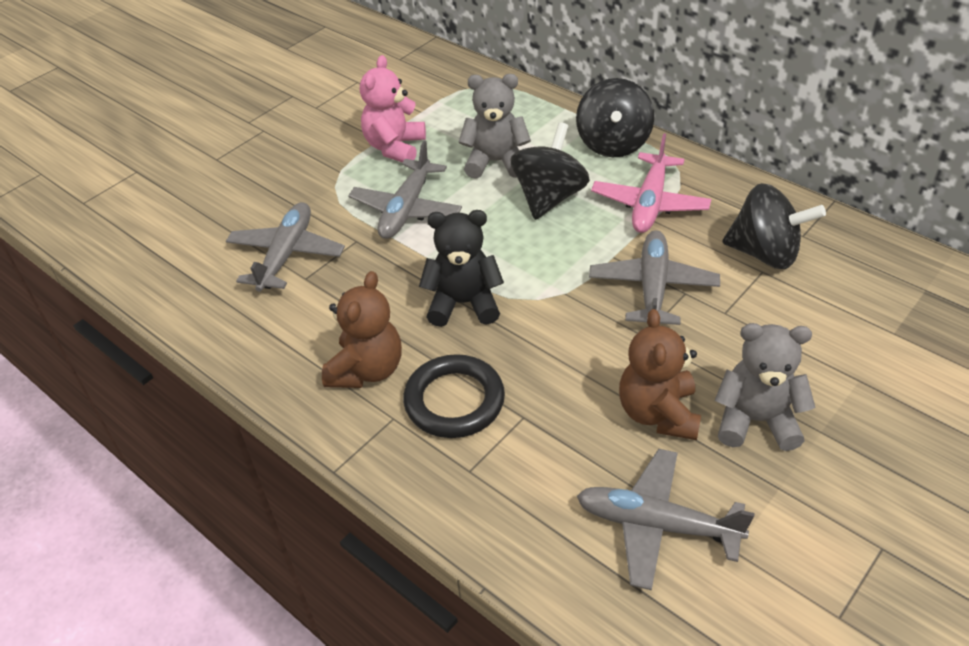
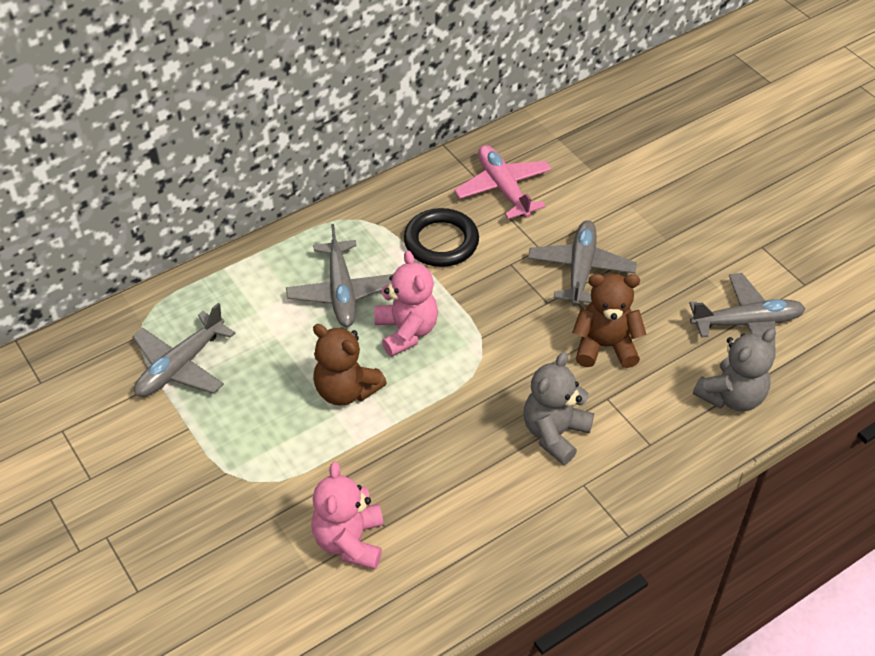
black spinning top: 3 -> 0
black teddy bear: 1 -> 0
pink teddy bear: 1 -> 2

